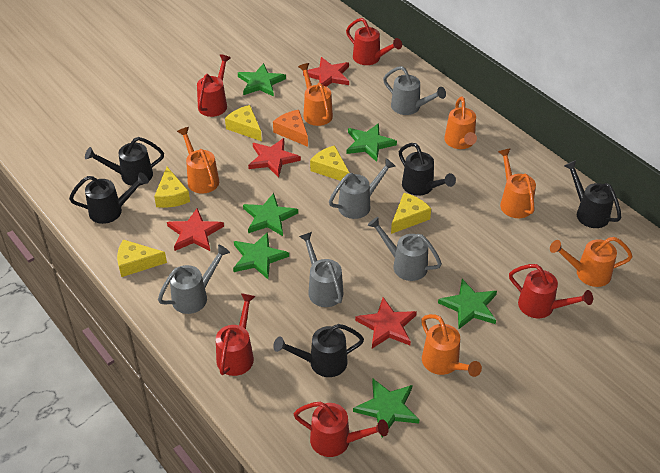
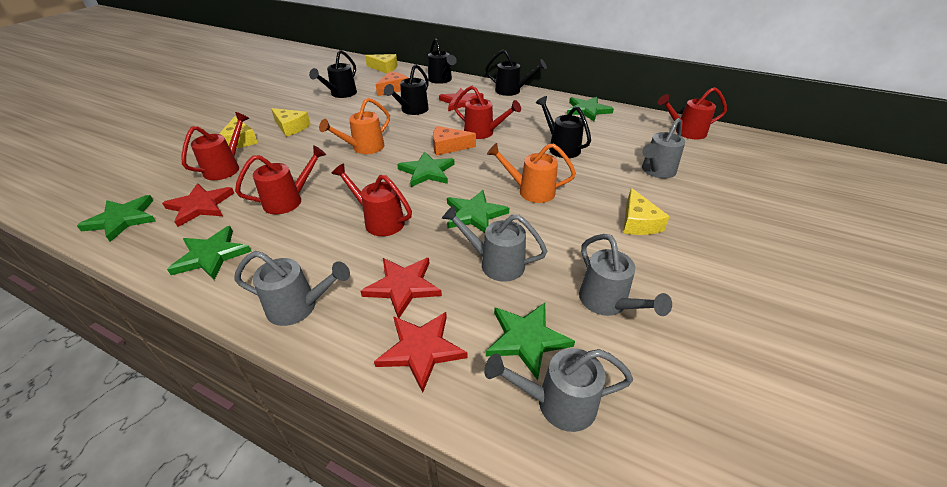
orange cheese: 1 -> 2
orange watering can: 6 -> 2
yellow cheese: 5 -> 4

